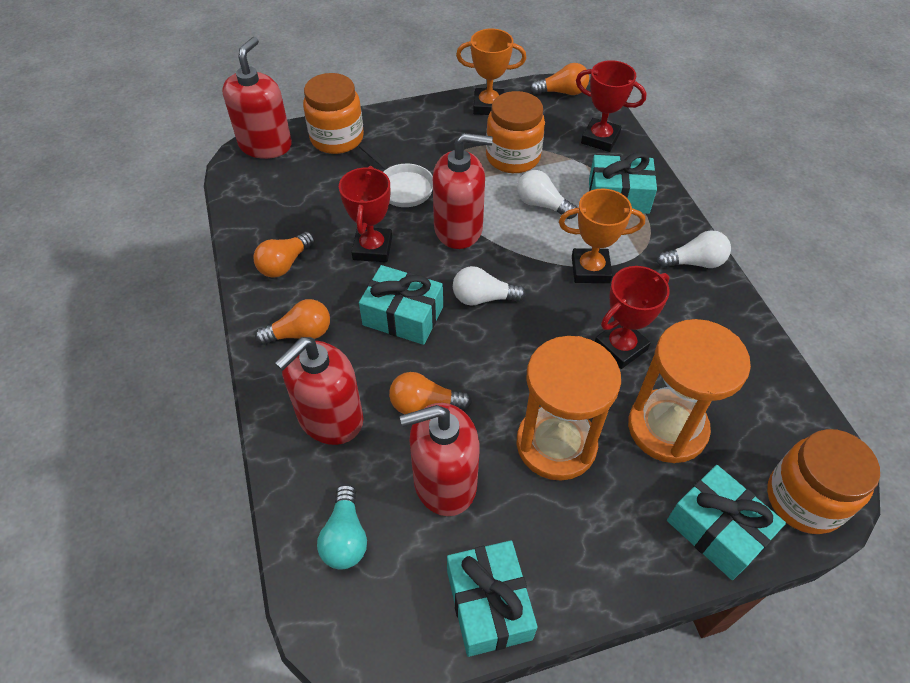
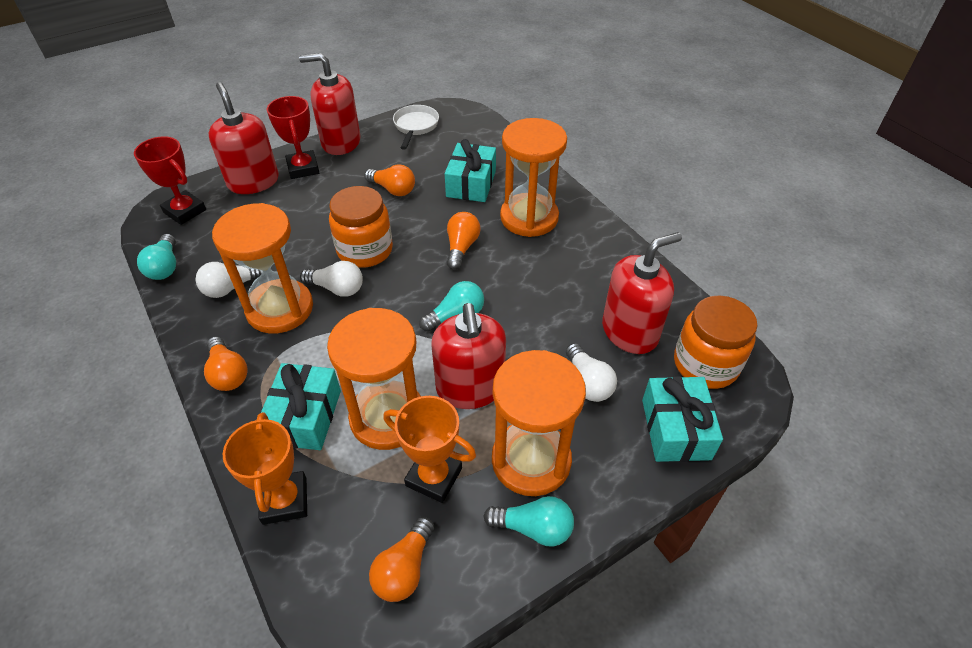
orange hourglass: 2 -> 4
orange jar: 3 -> 2
red trophy: 3 -> 2
turquoise gift: 4 -> 3
turquoise light bulb: 1 -> 3

